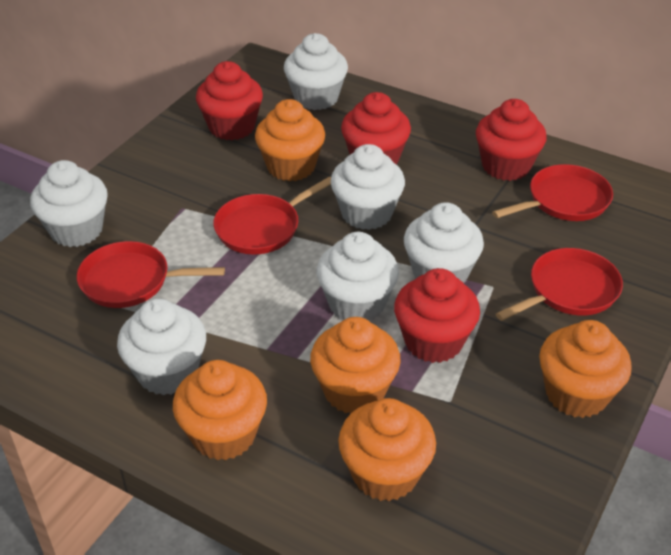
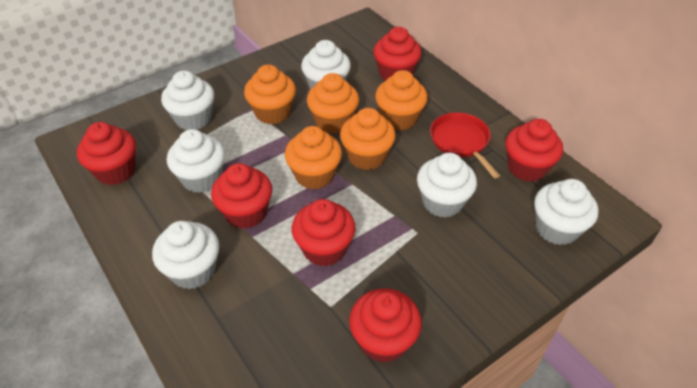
red cupcake: 4 -> 6
red pan: 4 -> 1

